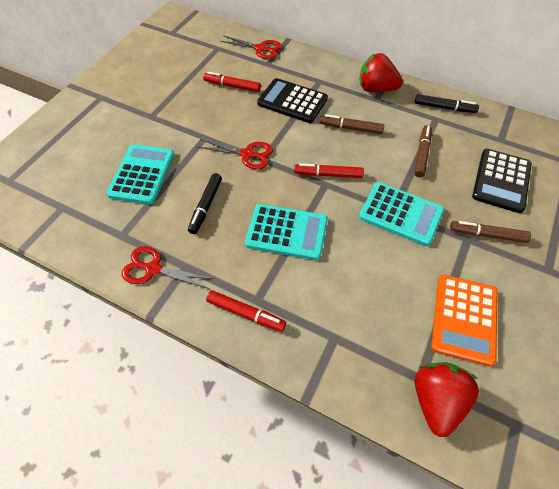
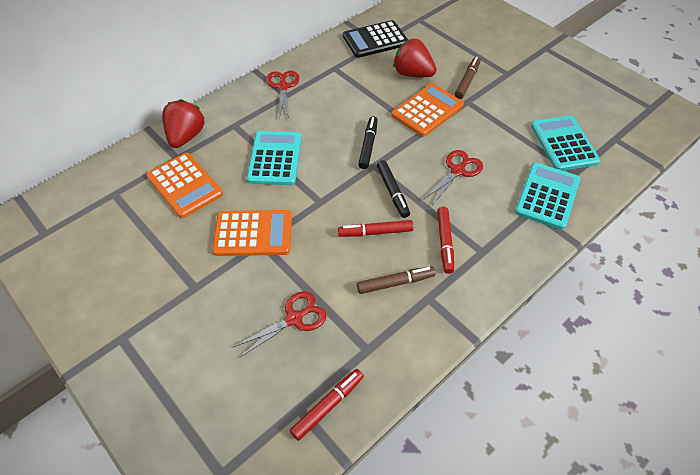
black calculator: 2 -> 1
brown marker: 3 -> 2
orange calculator: 1 -> 3

